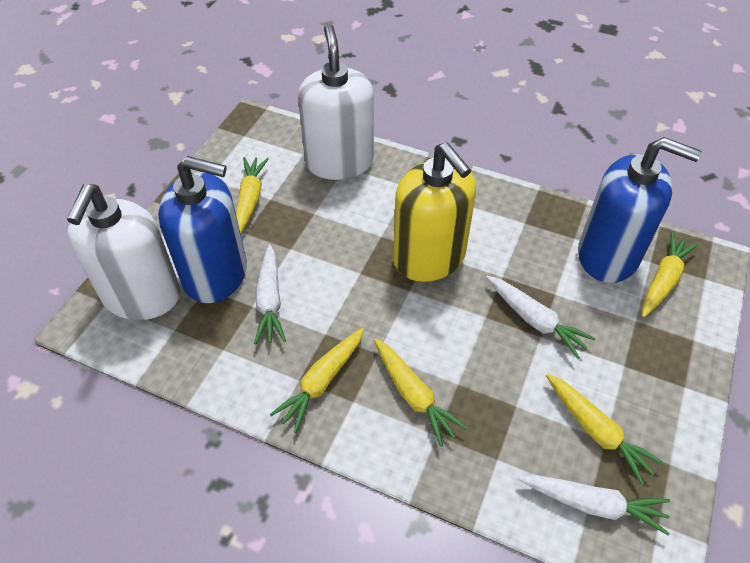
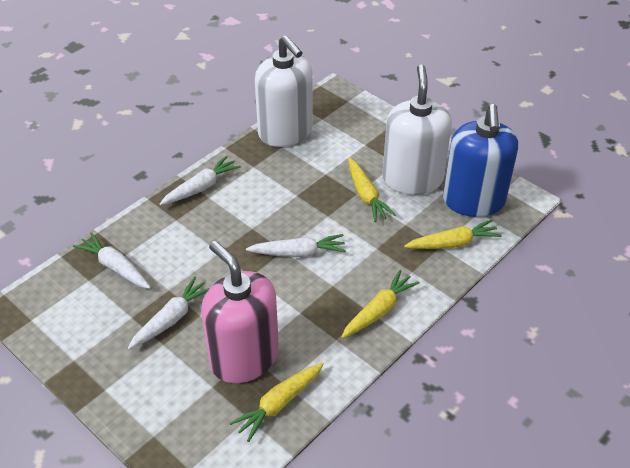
blue soap dispenser: 2 -> 1
pink soap dispenser: 0 -> 1
white carrot: 3 -> 4
yellow carrot: 5 -> 4
yellow soap dispenser: 1 -> 0

